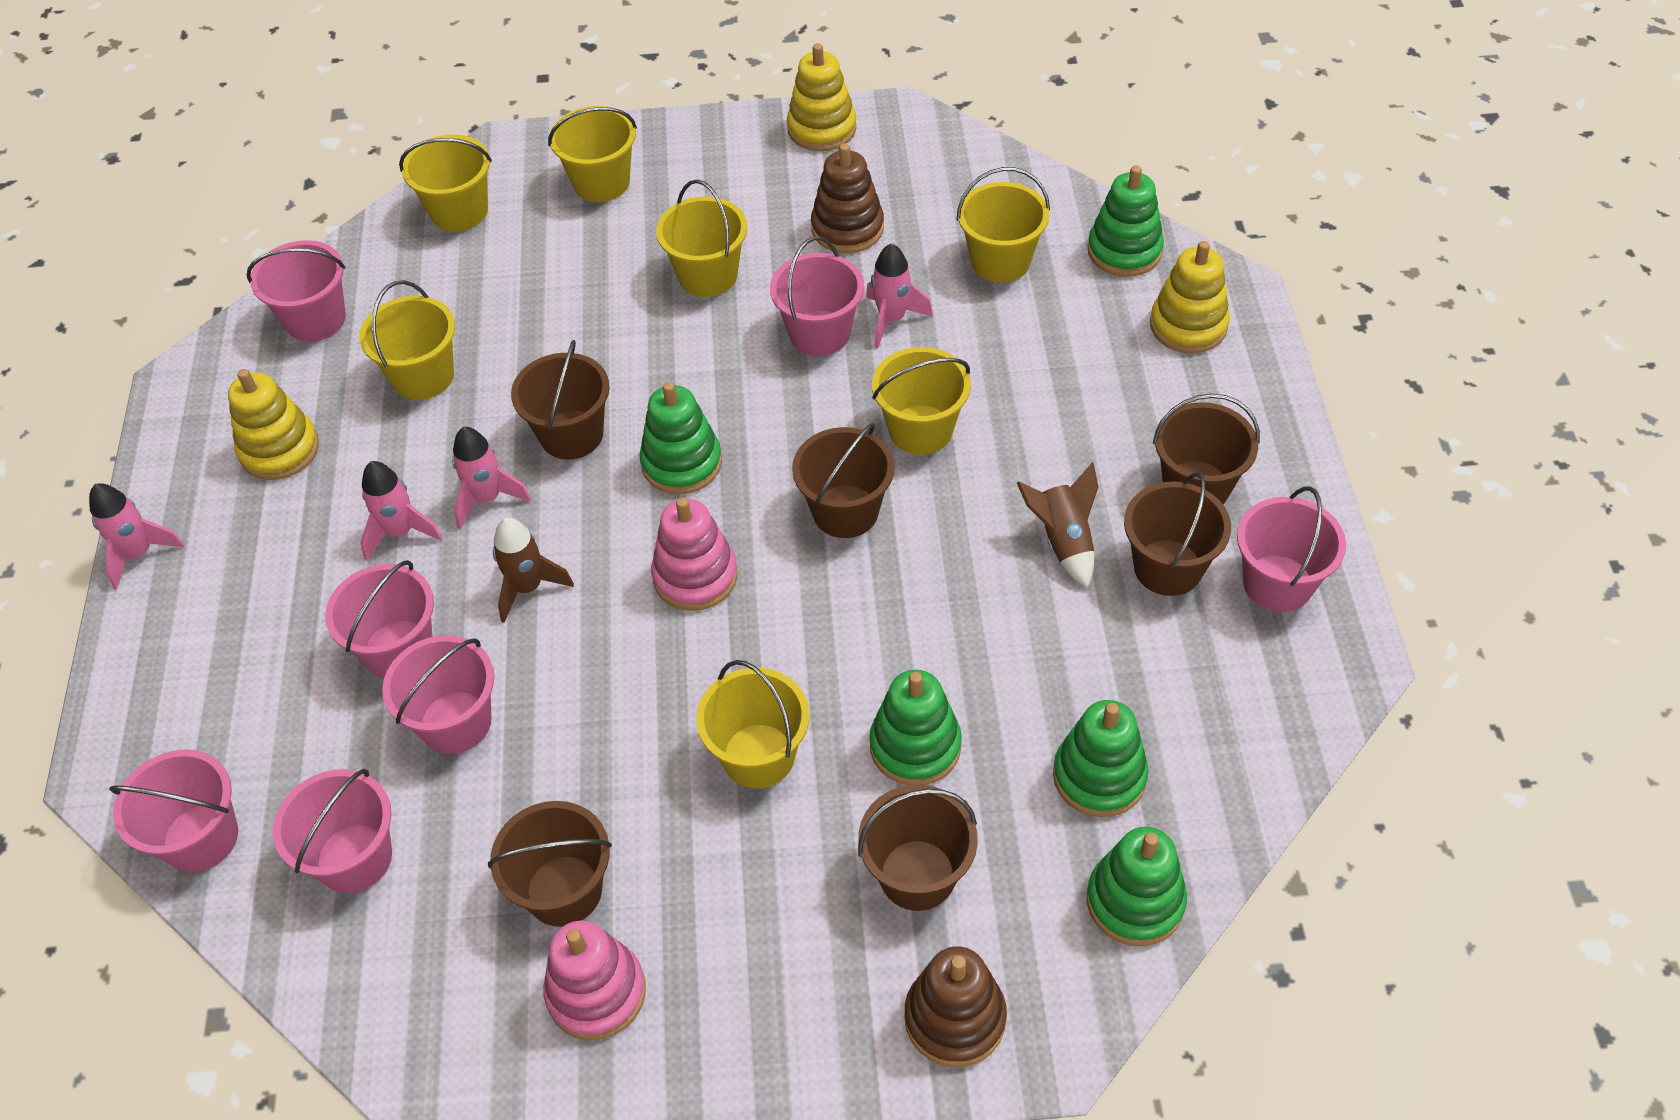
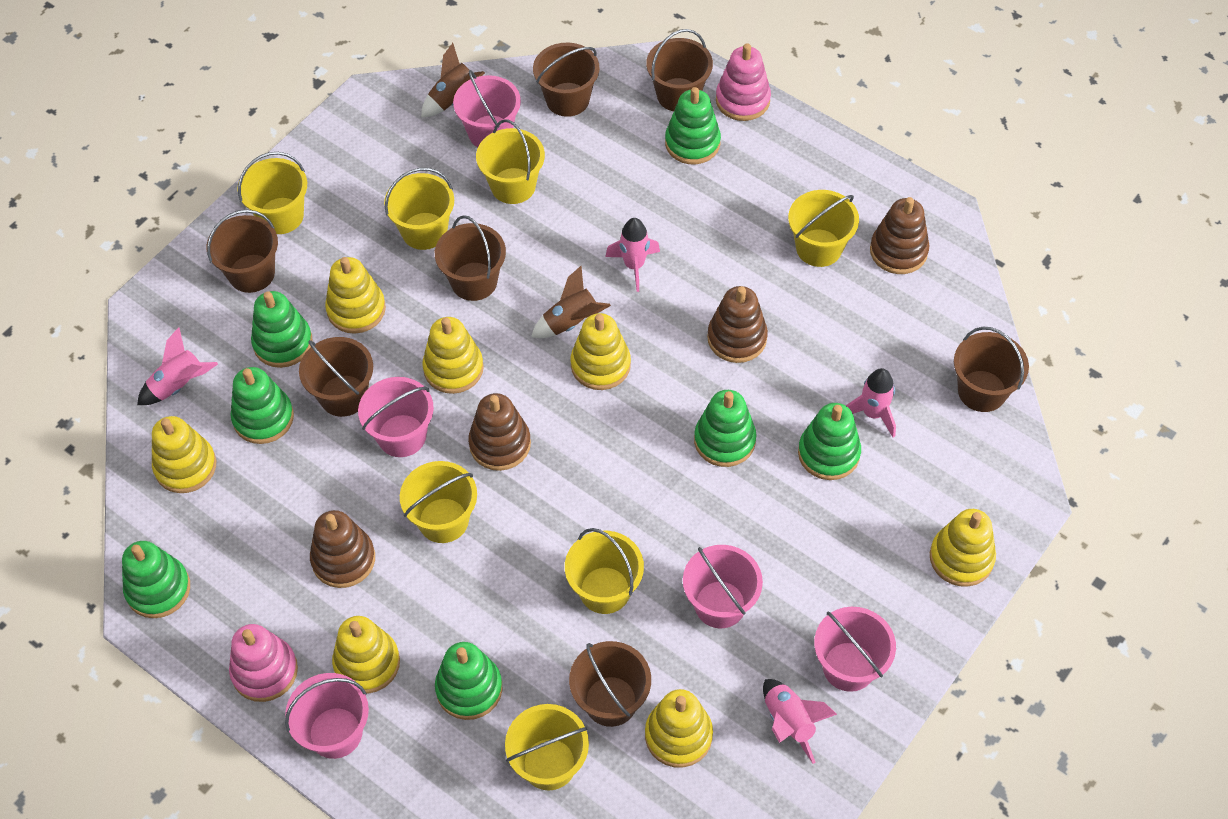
brown bucket: 6 -> 7
brown stacking toy: 2 -> 4
green stacking toy: 5 -> 7
pink bucket: 7 -> 5
yellow stacking toy: 3 -> 7

